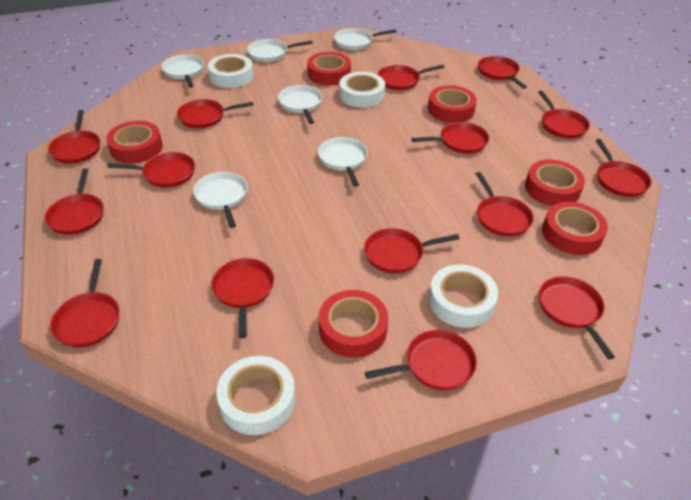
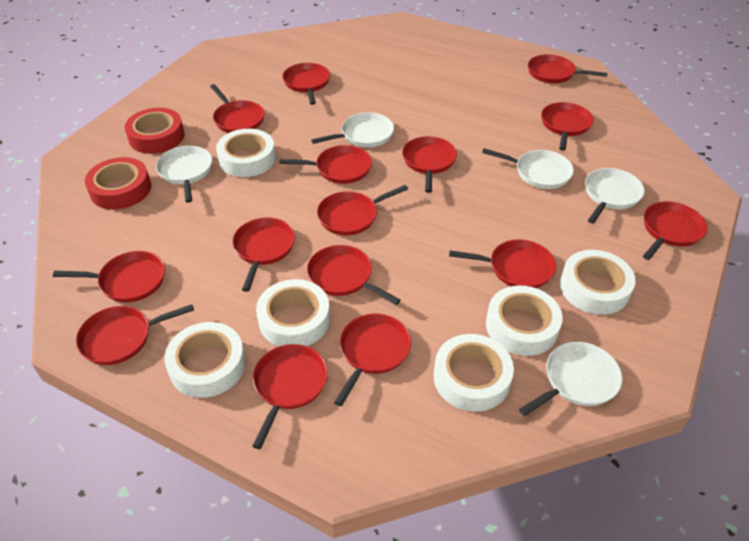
red tape: 6 -> 2
white pan: 6 -> 5
white tape: 4 -> 6

